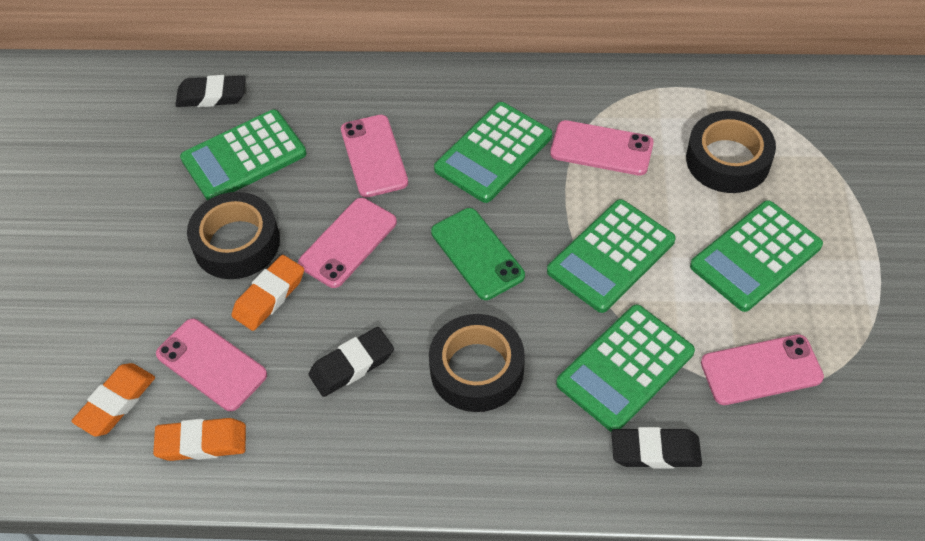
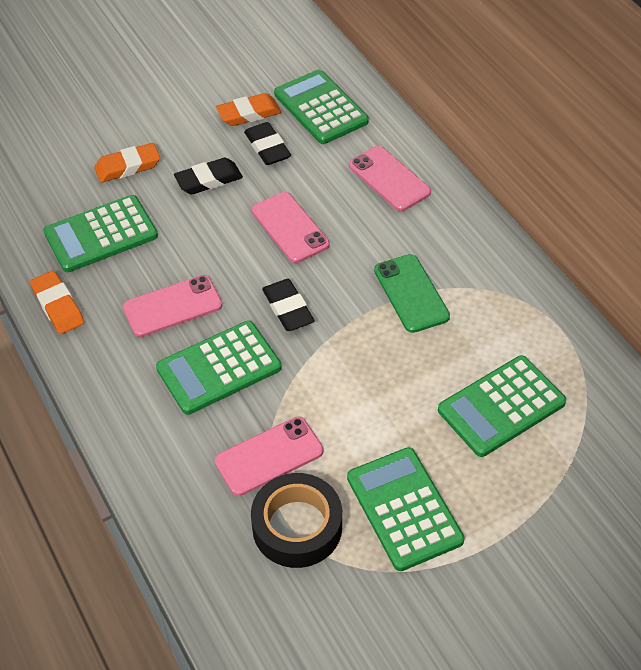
black tape: 3 -> 1
pink phone: 5 -> 4

